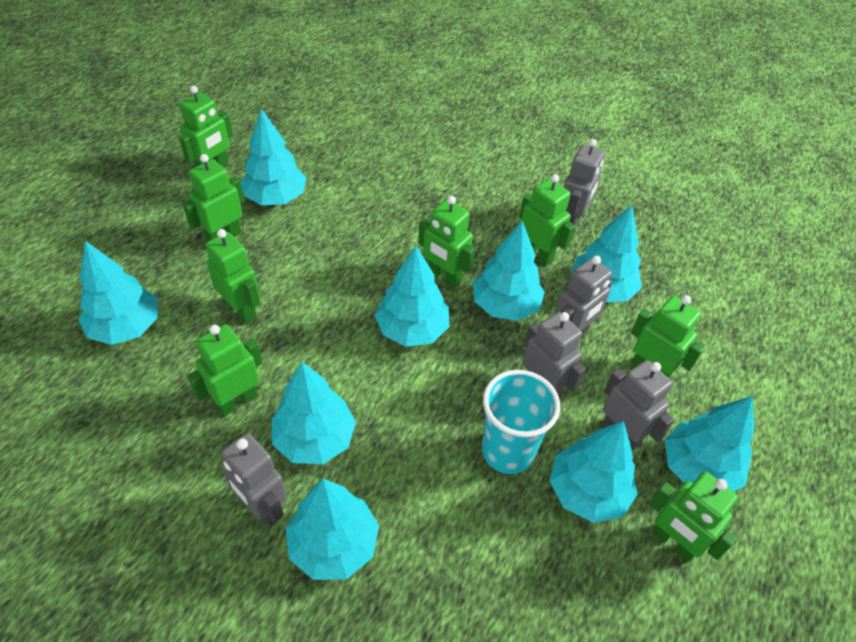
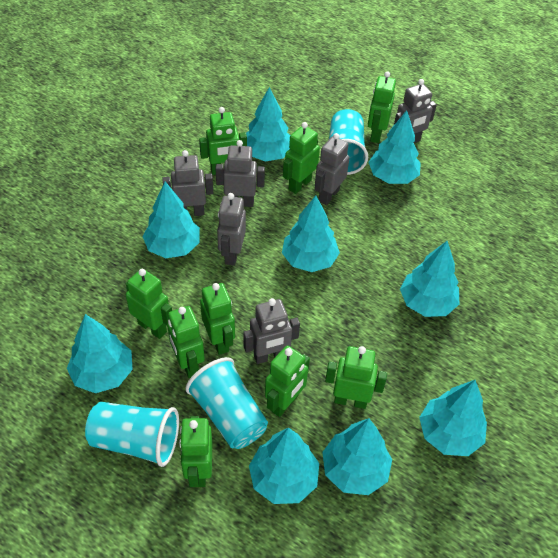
green robot: 8 -> 9
grey robot: 5 -> 6
turquoise cup: 1 -> 3

